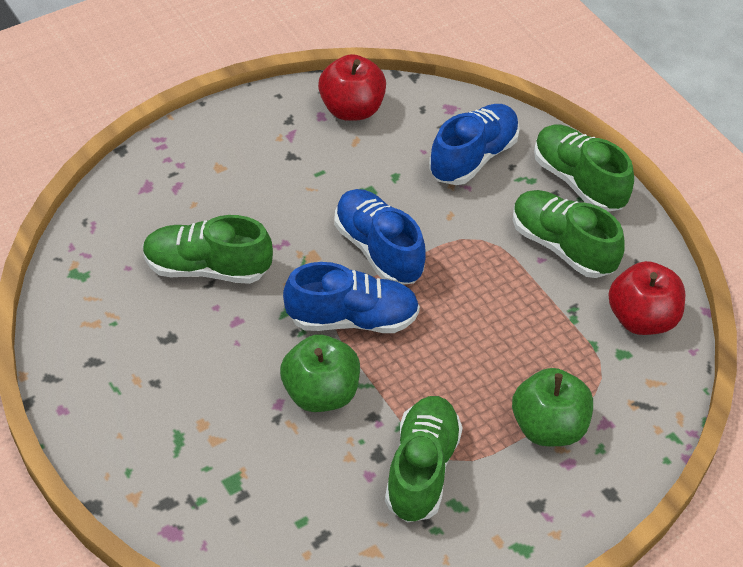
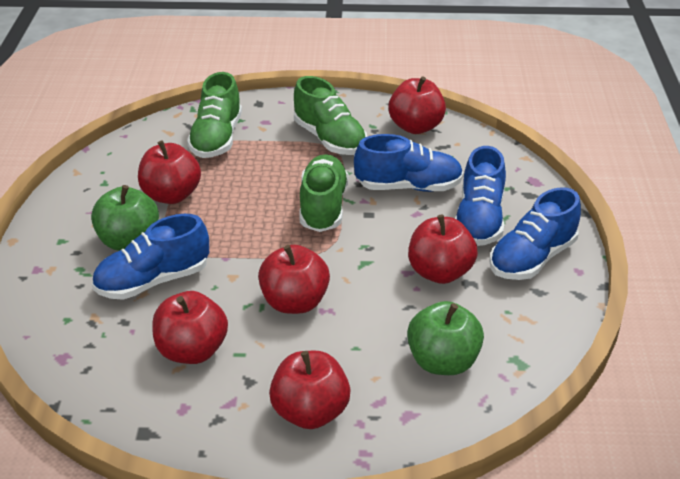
blue shoe: 3 -> 4
green shoe: 4 -> 3
red apple: 2 -> 6

